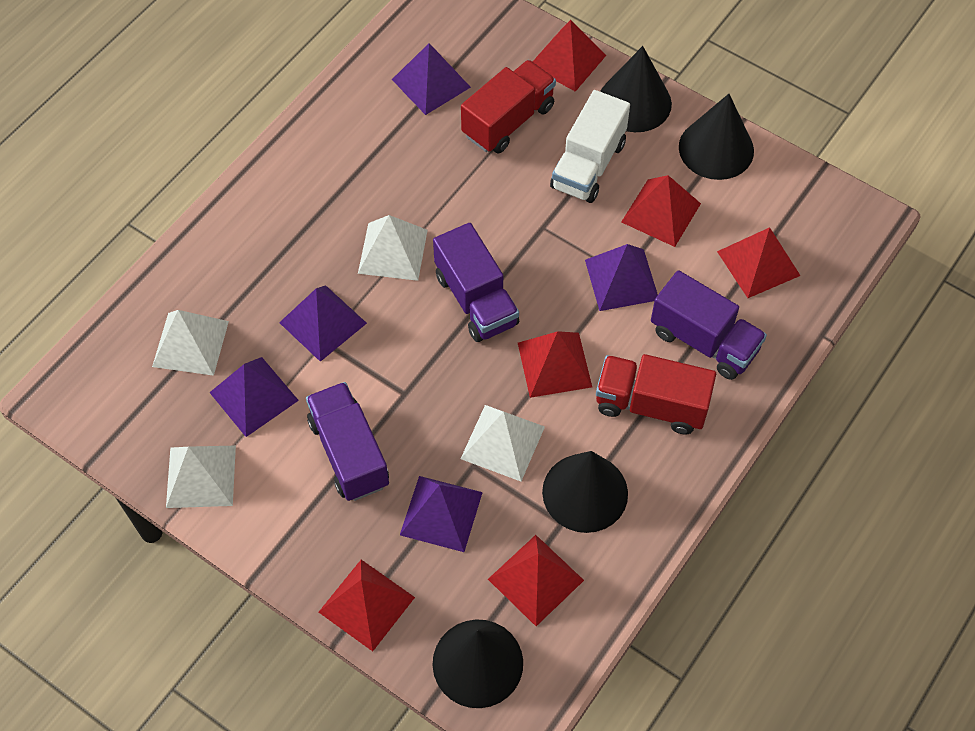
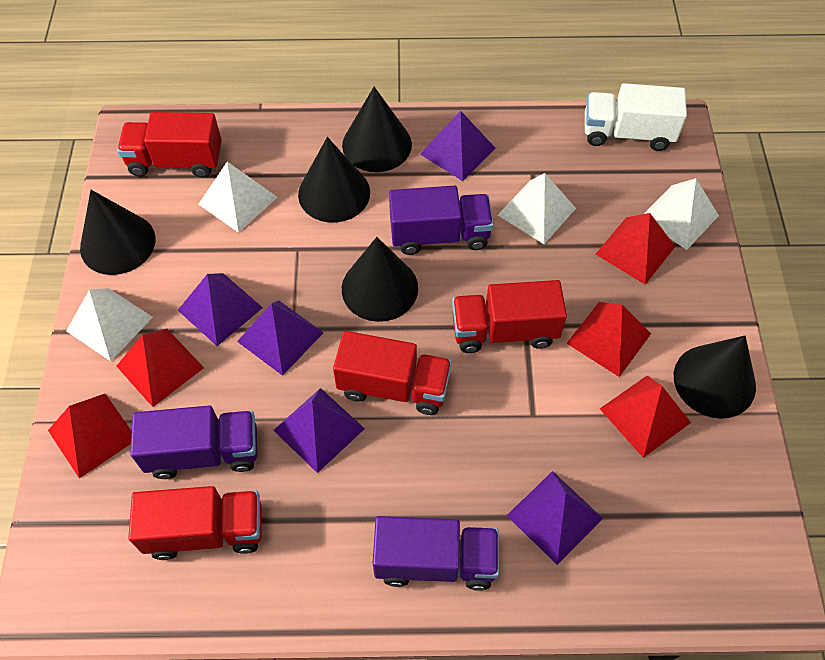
black cone: 4 -> 5
red pyramid: 6 -> 5
red truck: 2 -> 4

